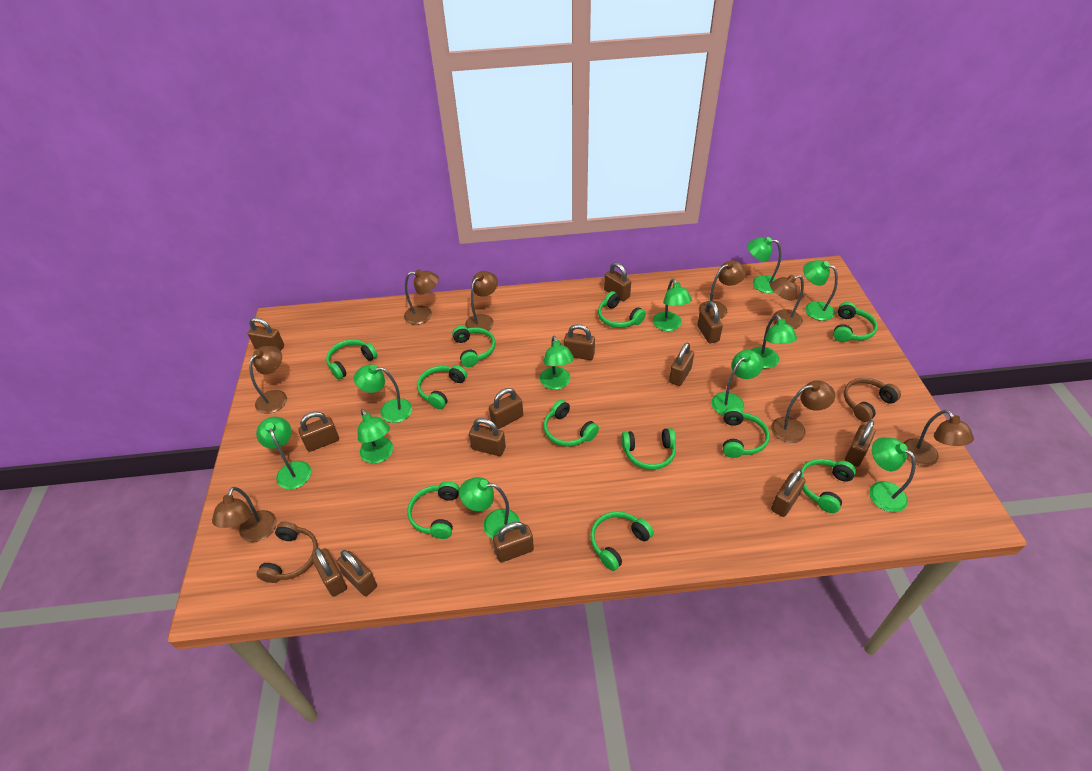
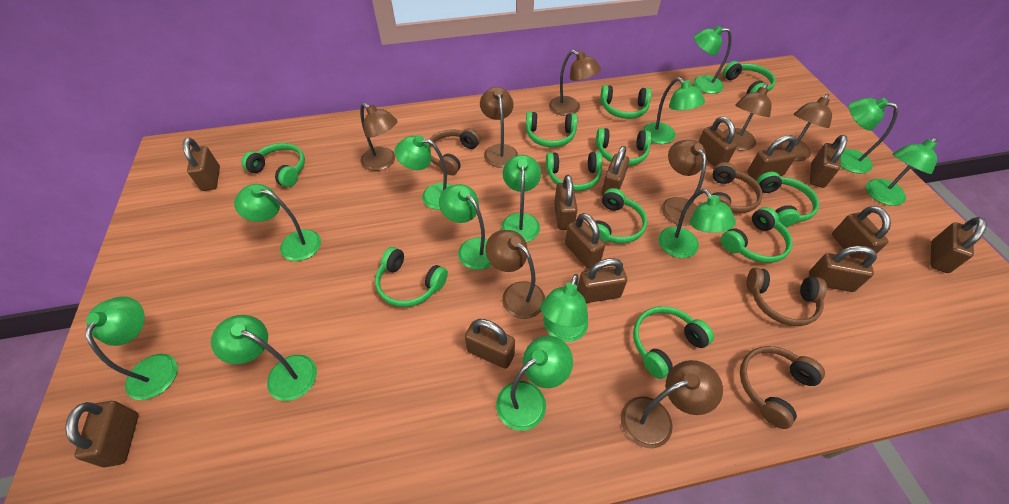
brown headphones: 2 -> 4
green lamp: 11 -> 13

